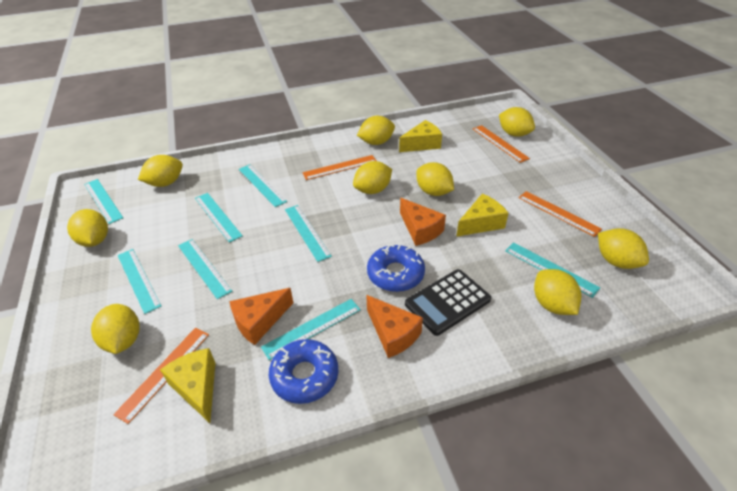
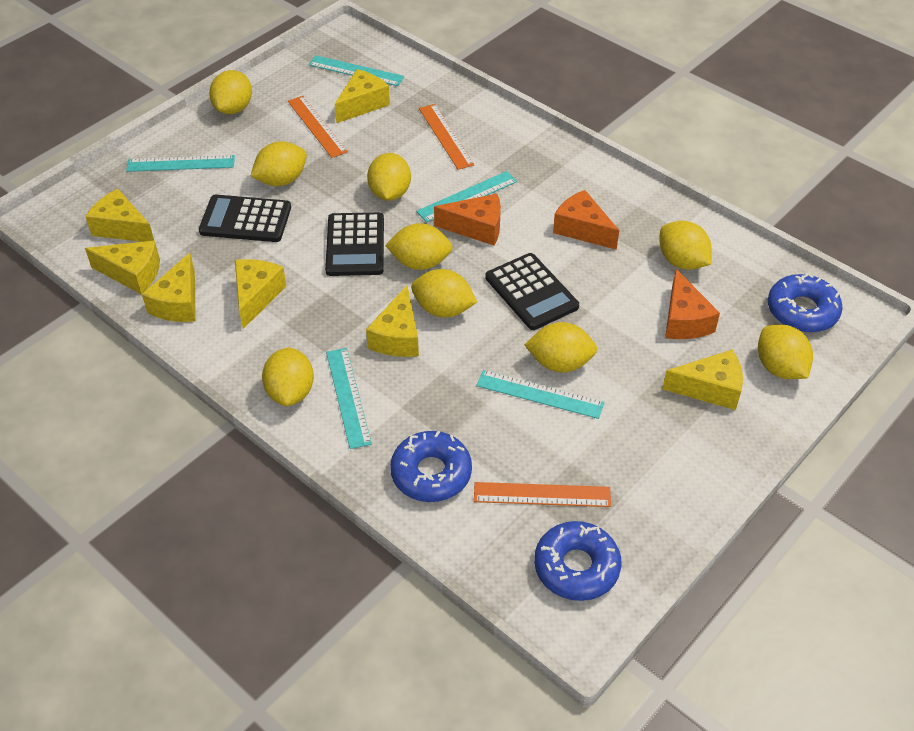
black calculator: 1 -> 3
blue donut: 2 -> 3
orange ruler: 4 -> 3
turquoise ruler: 8 -> 5
yellow cheese: 3 -> 7

